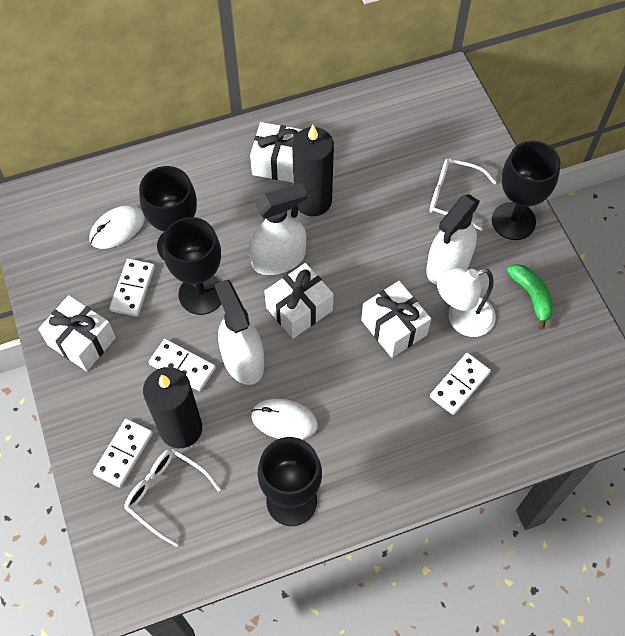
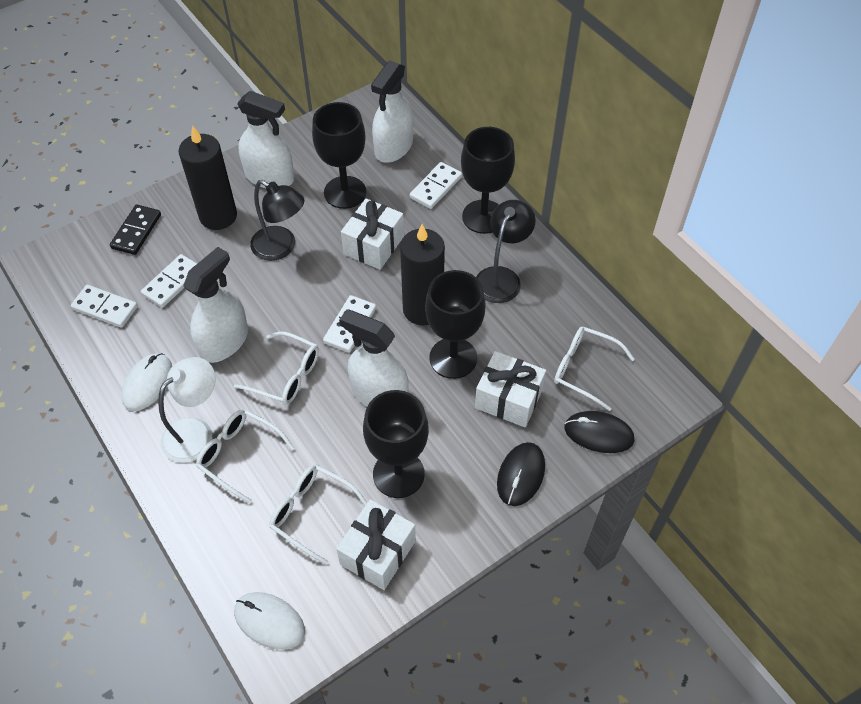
black domino: 0 -> 1
black lamp: 0 -> 2
black mouse: 0 -> 2
green banana: 1 -> 0
white gift: 4 -> 3
white glasses: 2 -> 4
white spray bottle: 3 -> 4

